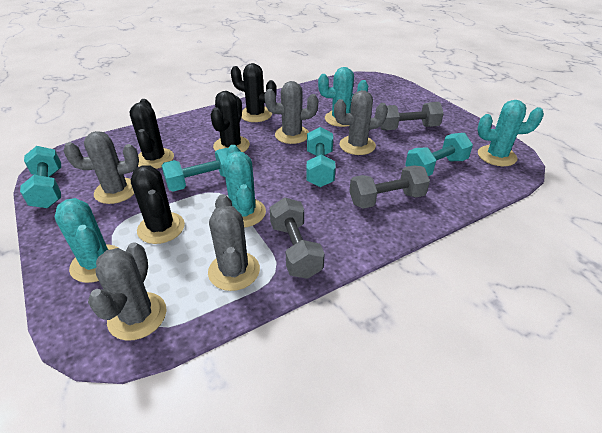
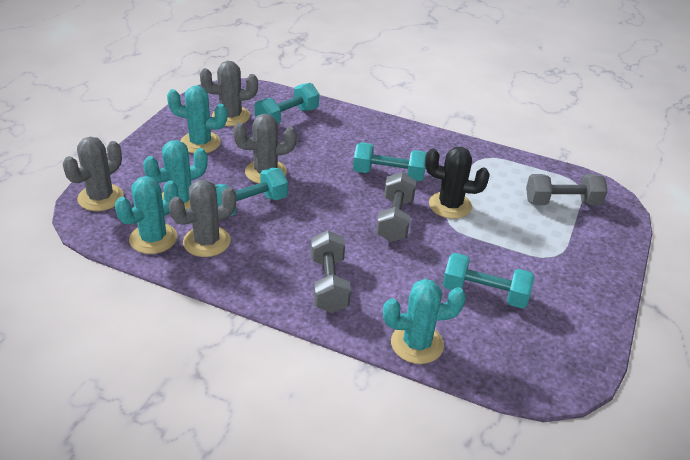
black cactus: 4 -> 1
grey cactus: 5 -> 4

